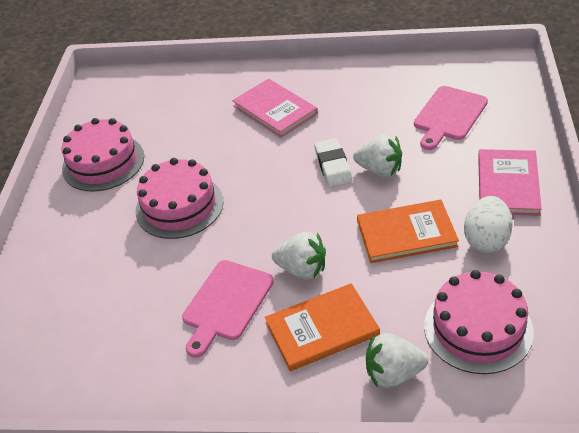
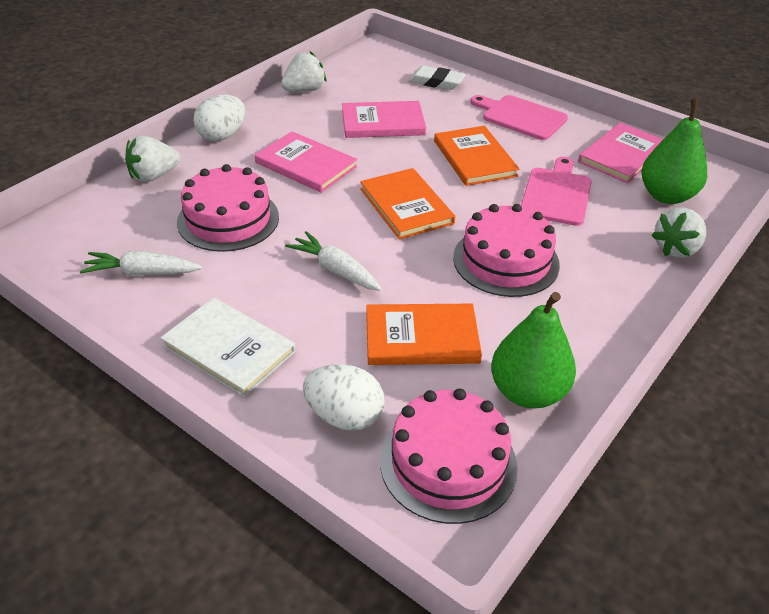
green pear: 0 -> 2
orange book: 2 -> 3
pink book: 2 -> 3
white book: 0 -> 1
white carrot: 0 -> 2
white egg: 1 -> 2

